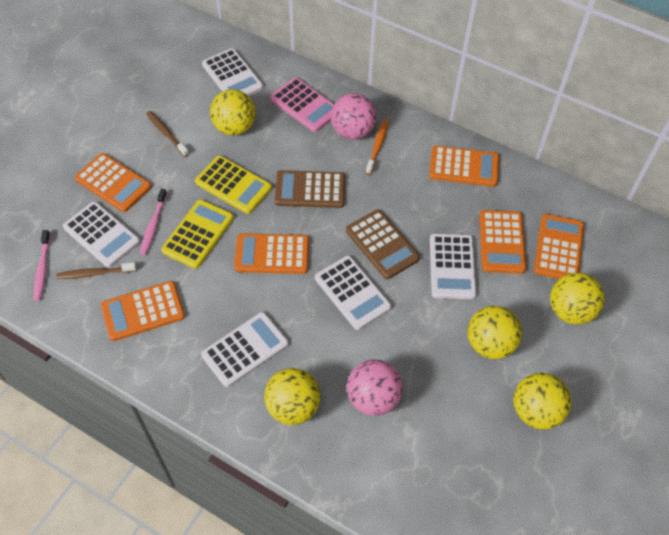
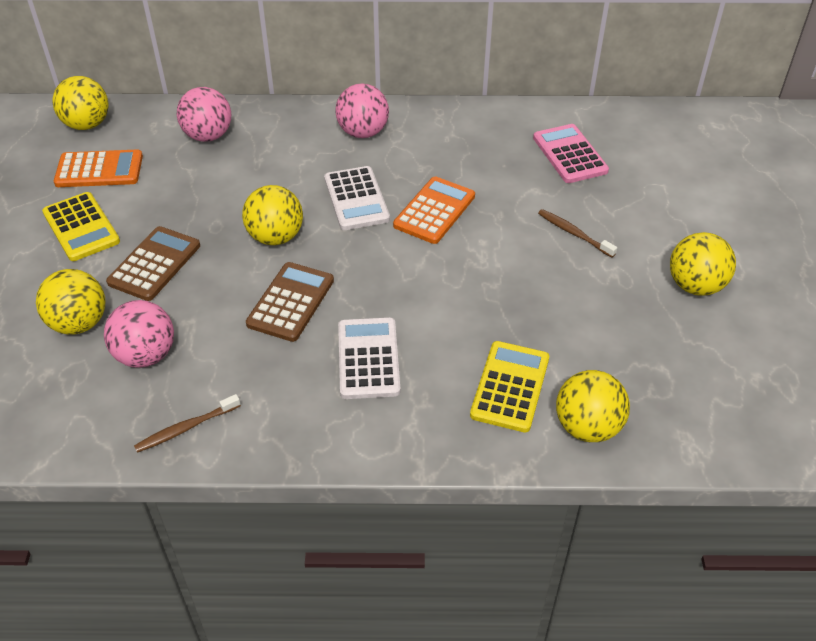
orange calculator: 6 -> 2
orange toothbrush: 1 -> 0
pink ball: 2 -> 3
pink toothbrush: 2 -> 0
white calculator: 5 -> 2

